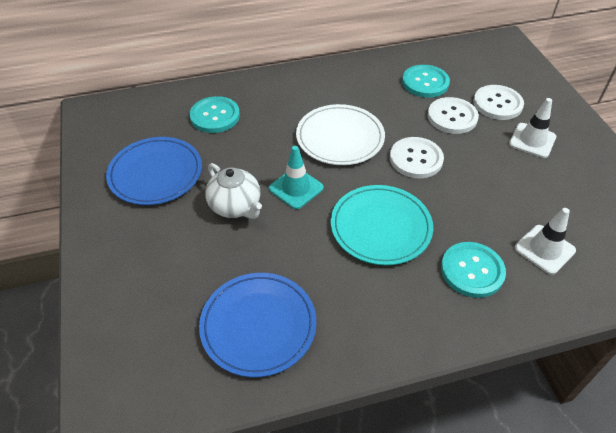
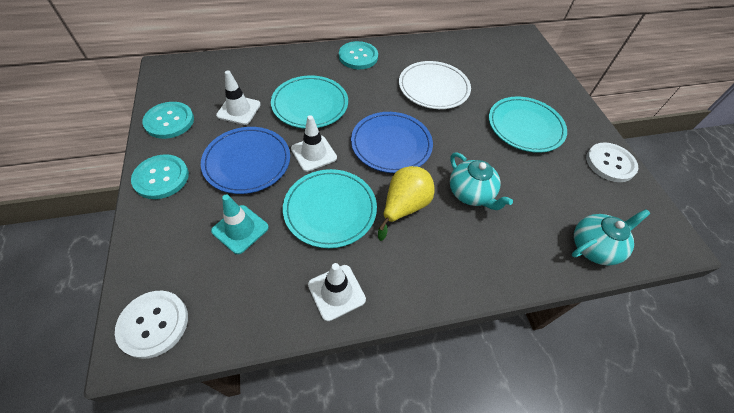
turquoise plate: 1 -> 3
turquoise teapot: 0 -> 2
white button: 3 -> 2
white teapot: 1 -> 0
white traffic cone: 2 -> 3
yellow pear: 0 -> 1

